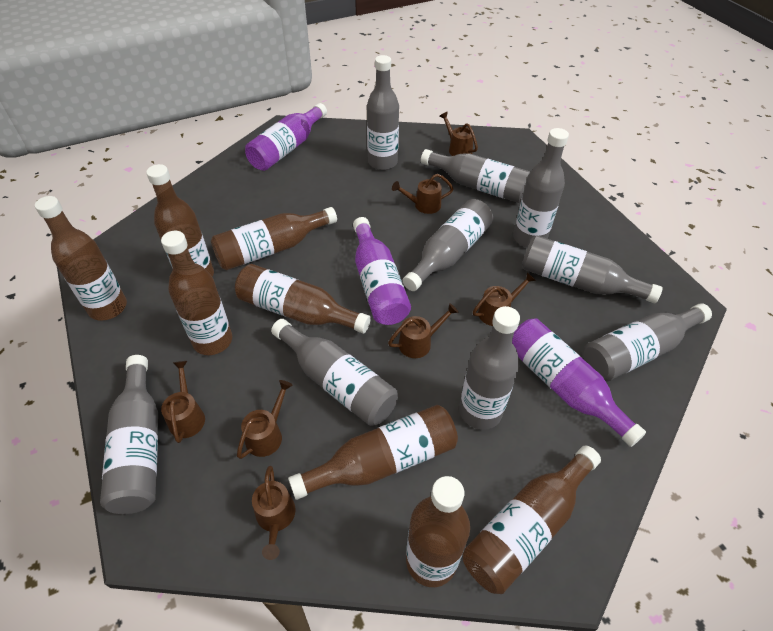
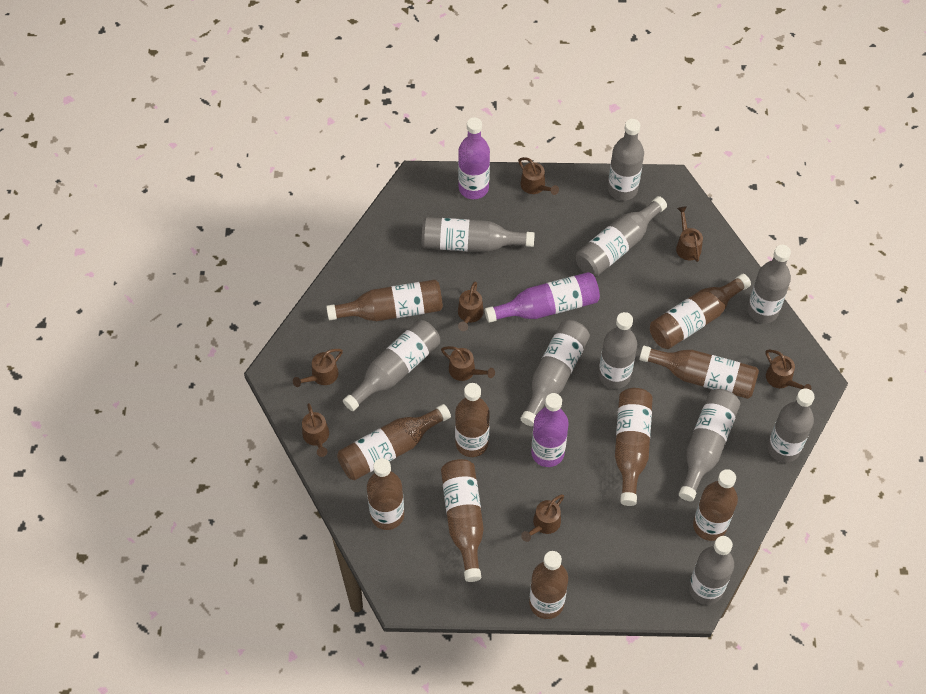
brown bottle: 8 -> 10
brown watering can: 7 -> 8
grey bottle: 9 -> 10

